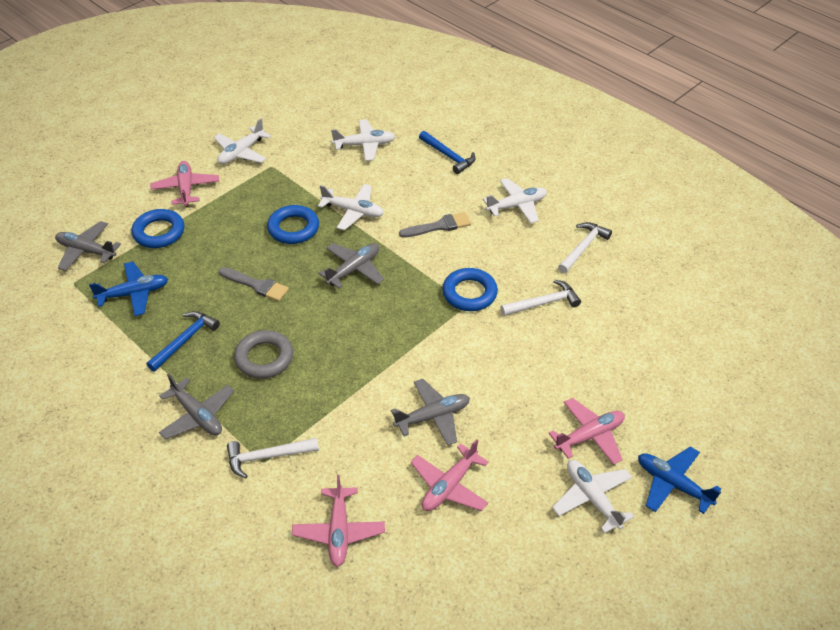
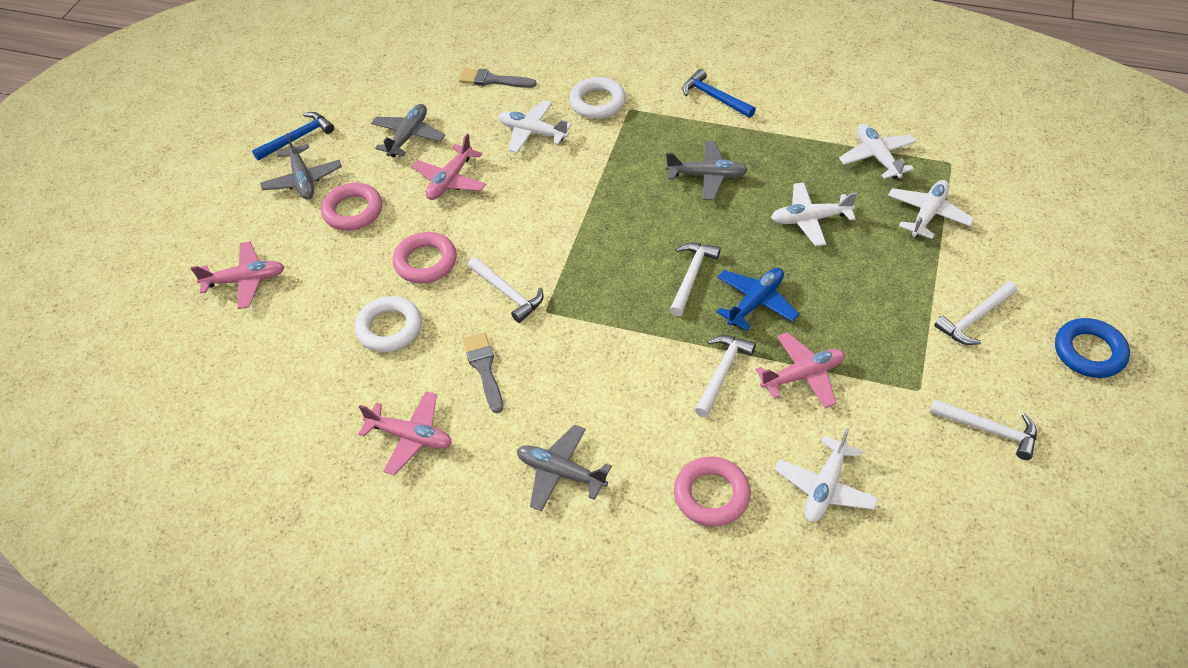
blue plane: 2 -> 1
blue ring: 3 -> 1
grey ring: 1 -> 0
pink ring: 0 -> 3
white hammer: 3 -> 5
white ring: 0 -> 2

